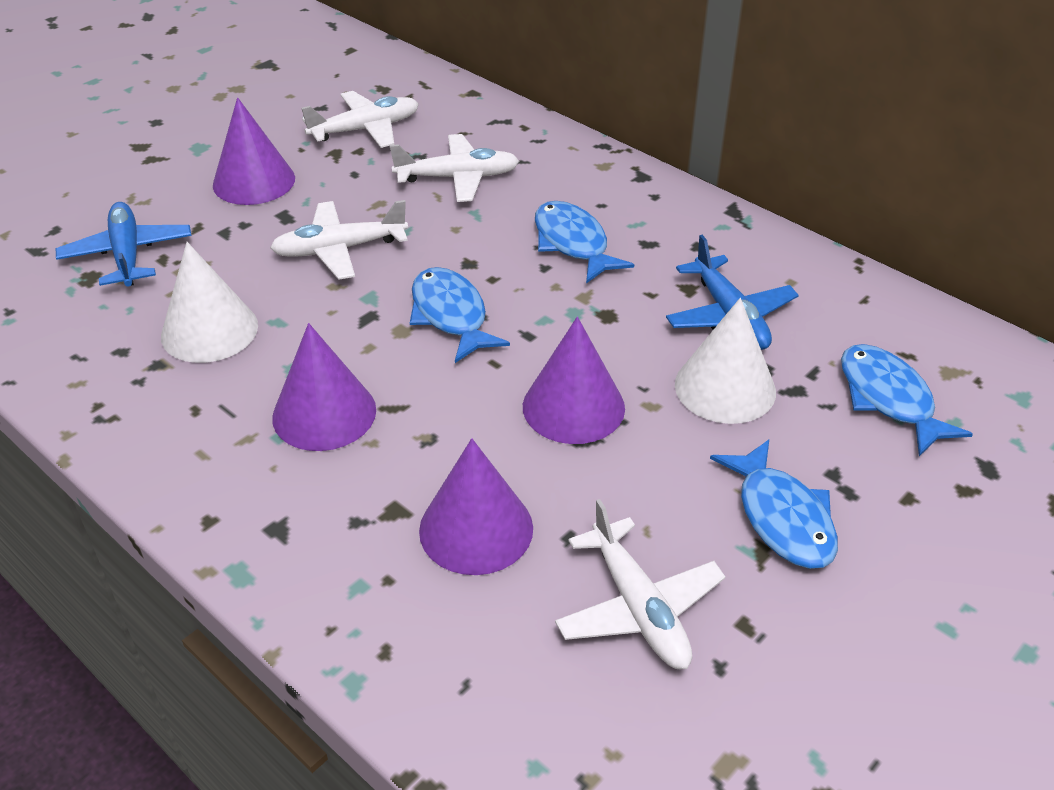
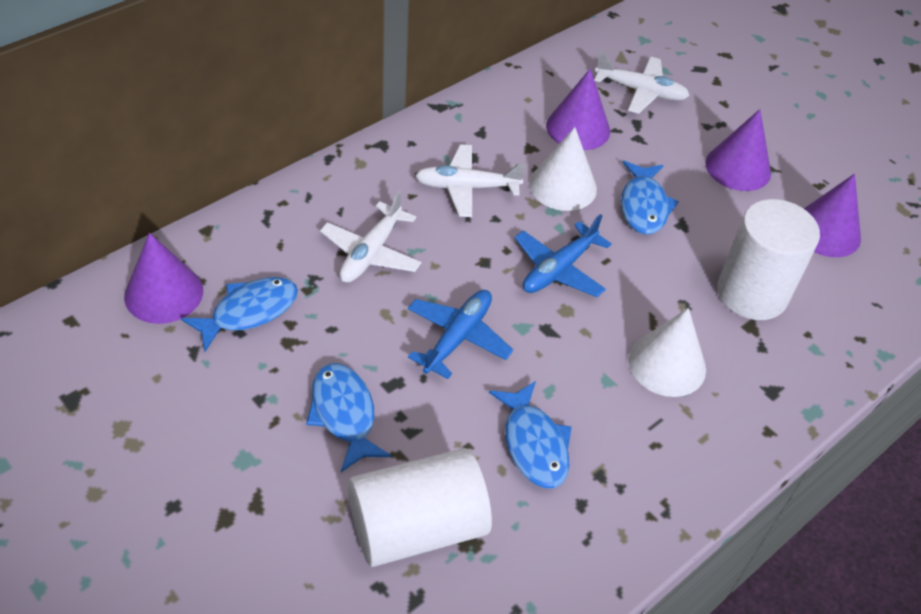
white cylinder: 0 -> 2
white plane: 4 -> 3

